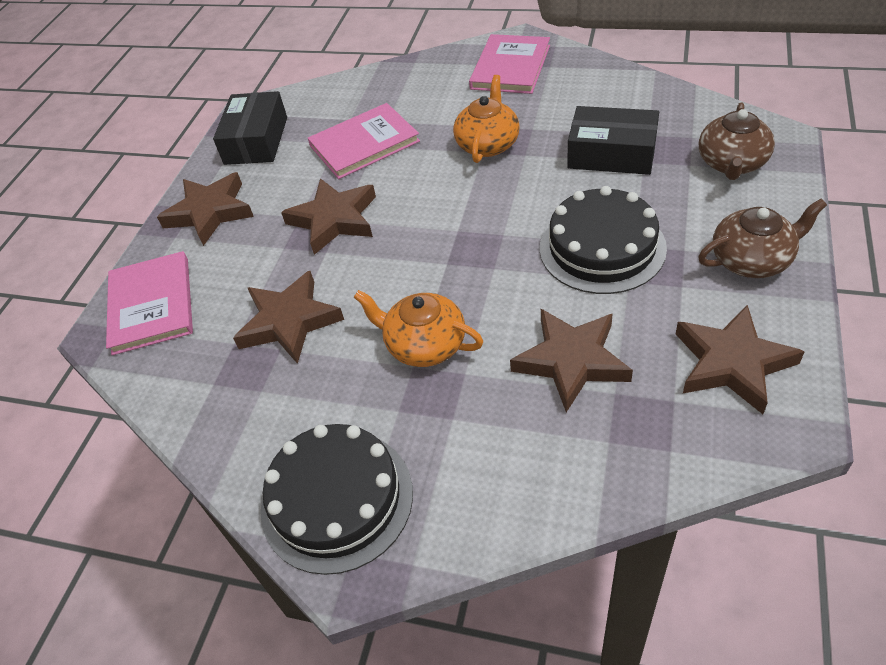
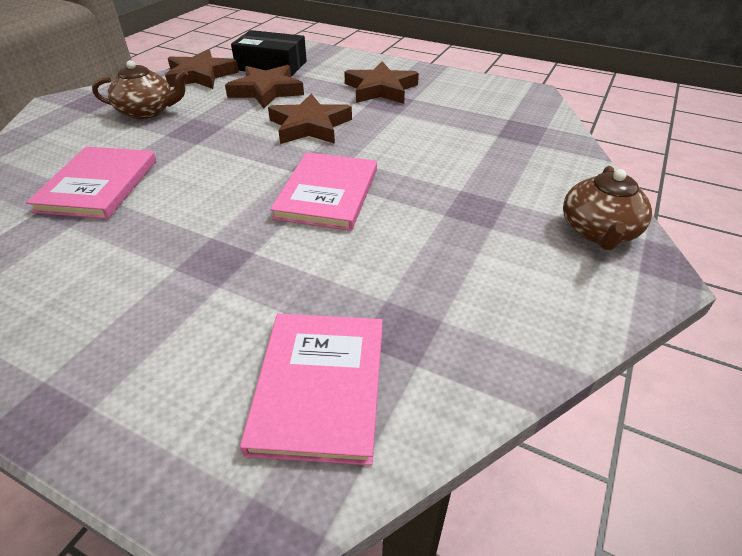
black box: 2 -> 1
black cake: 2 -> 0
brown star: 5 -> 4
orange teapot: 2 -> 0

